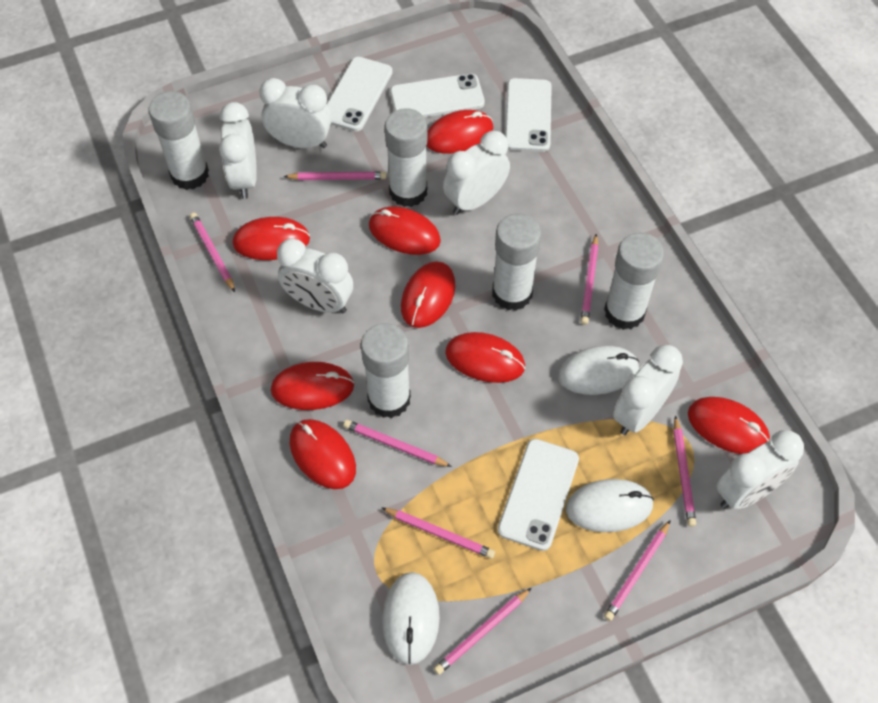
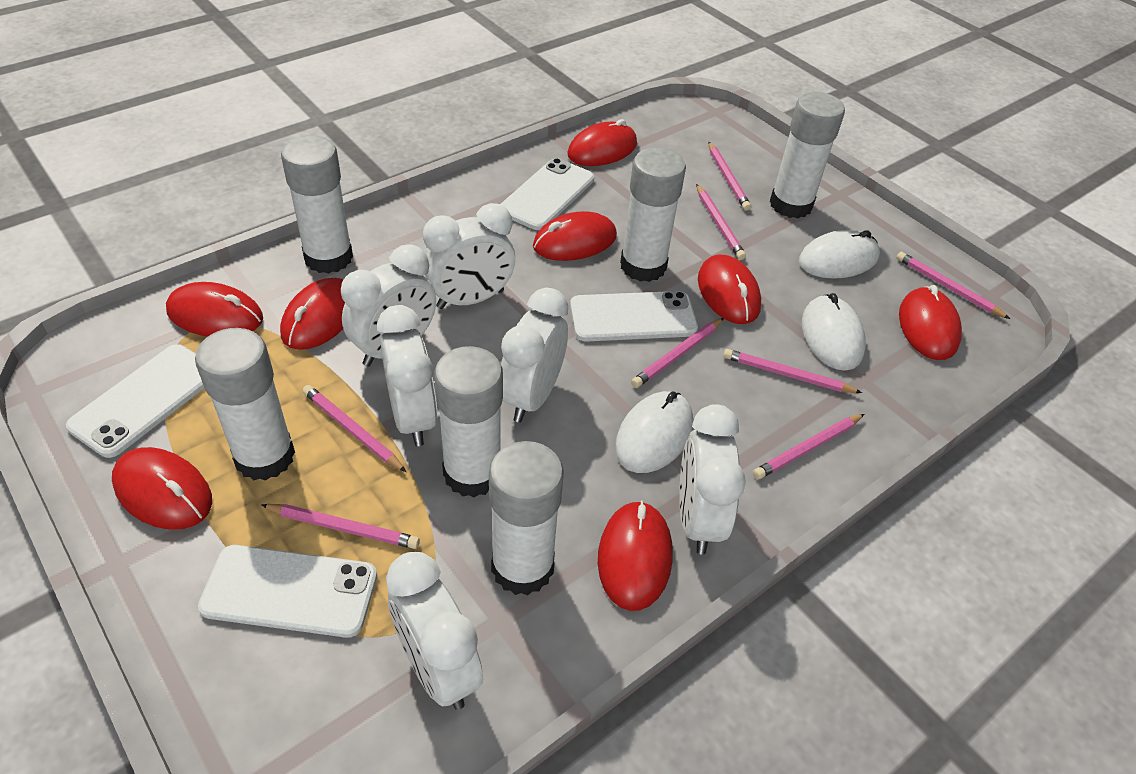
white glue stick: 5 -> 6

